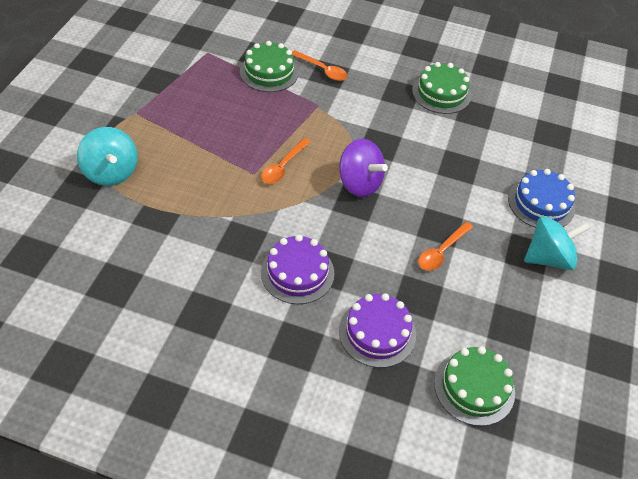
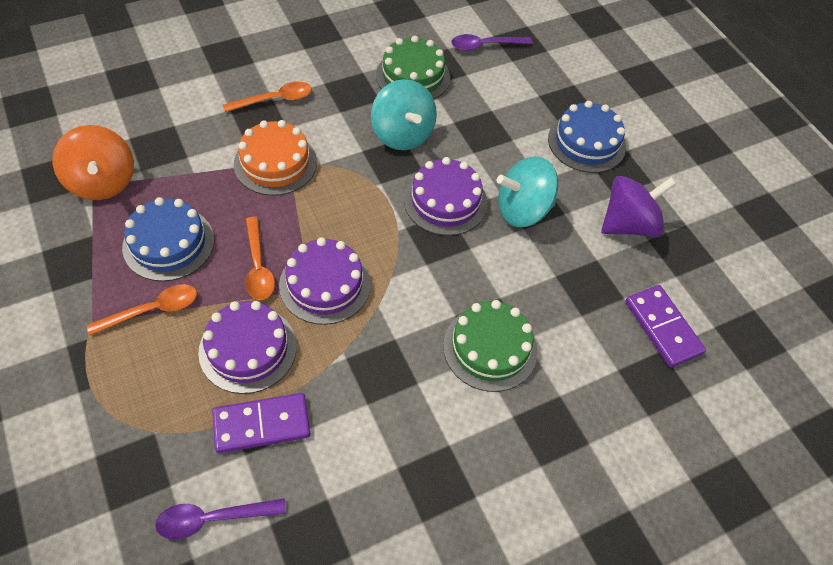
blue cake: 1 -> 2
green cake: 3 -> 2
orange cake: 0 -> 1
orange spinning top: 0 -> 1
purple cake: 2 -> 3
purple domino: 0 -> 2
purple spoon: 0 -> 2

